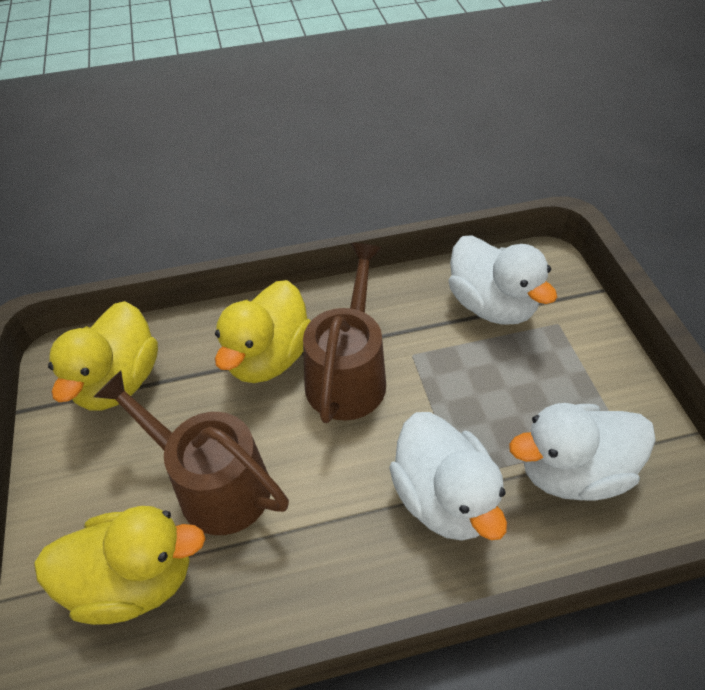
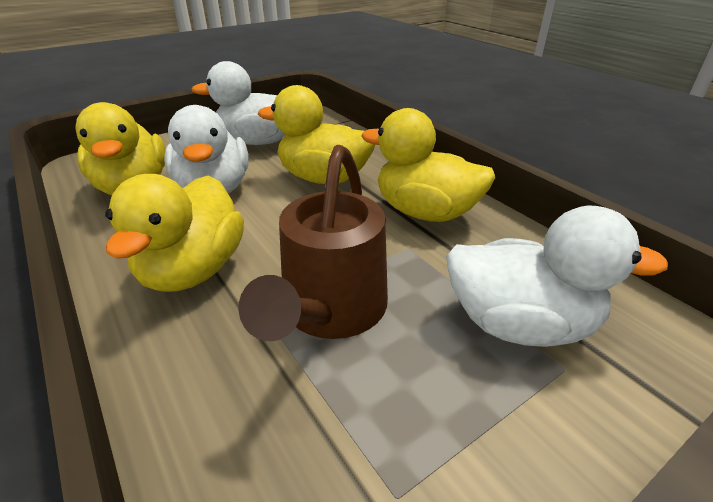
brown watering can: 2 -> 1
yellow duck: 3 -> 4

